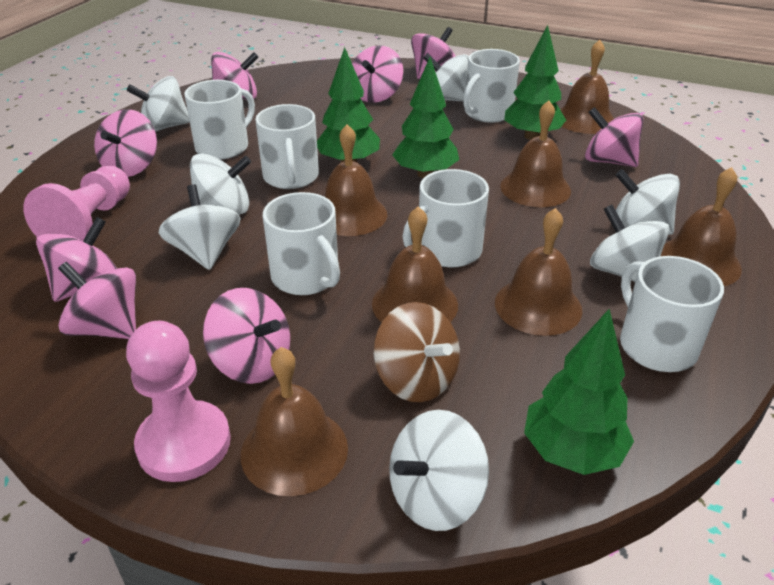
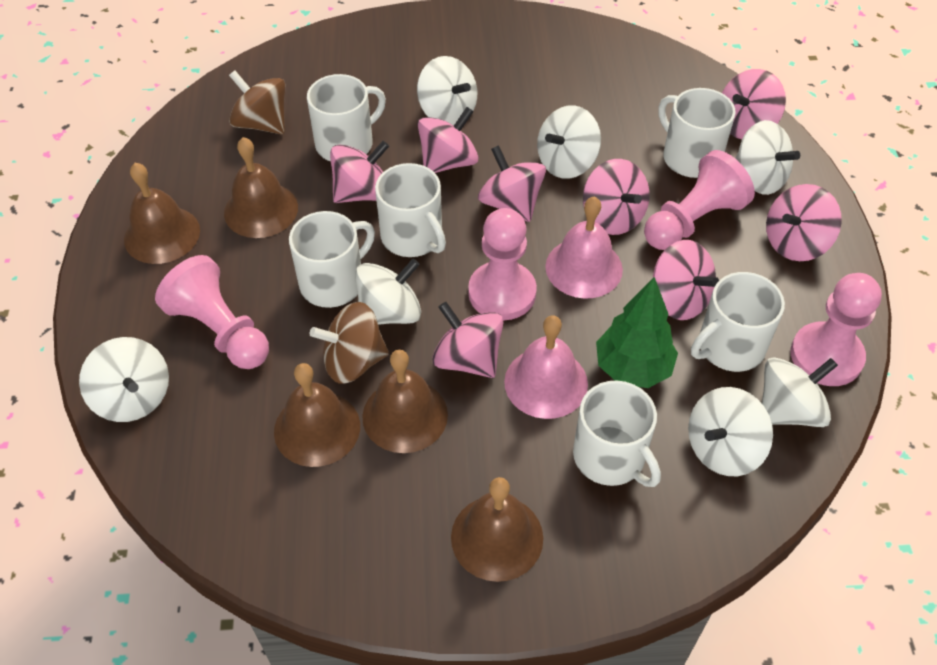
brown bell: 7 -> 5
brown spinning top: 1 -> 2
green tree: 4 -> 1
pink bell: 0 -> 2
pink pawn: 2 -> 4

